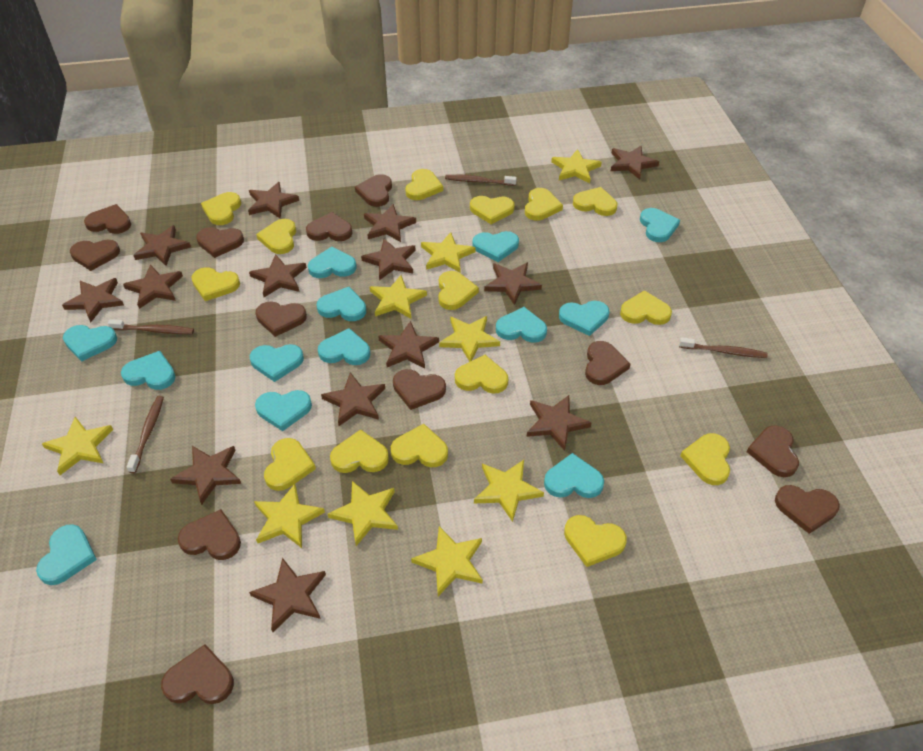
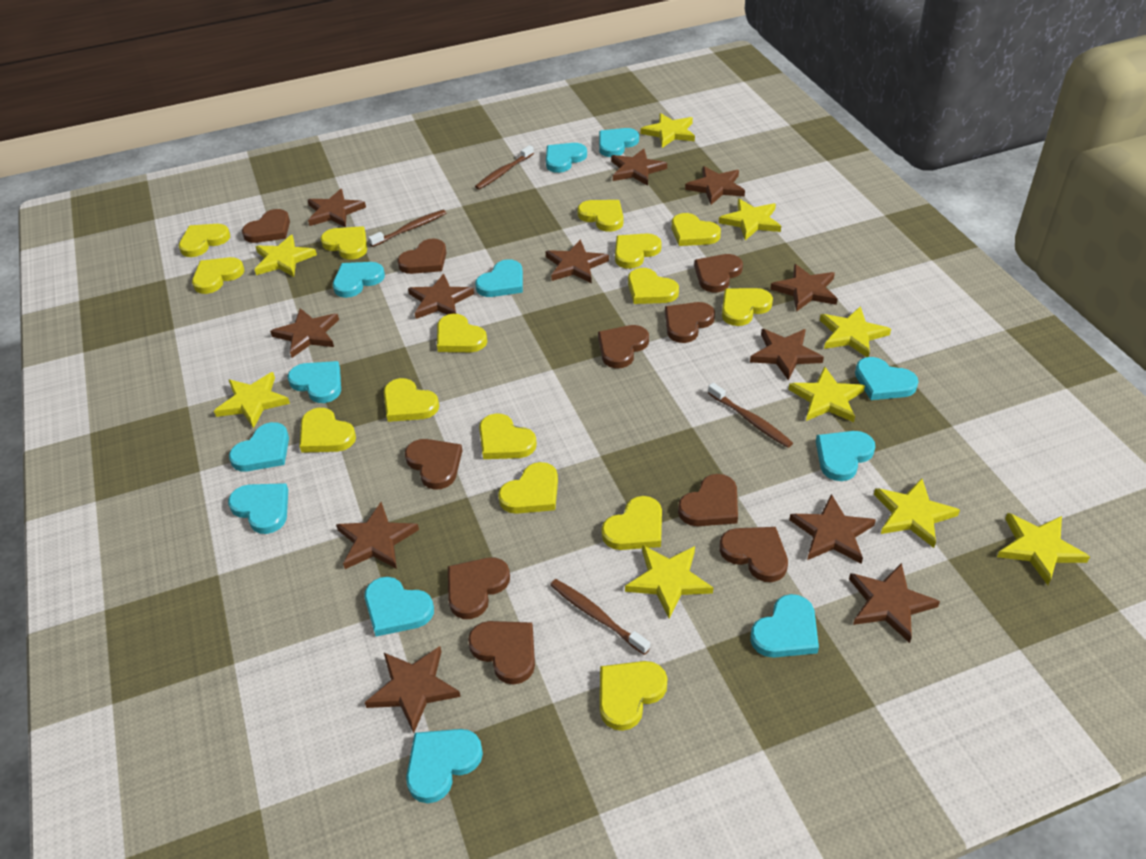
brown heart: 12 -> 10
brown star: 14 -> 12
turquoise heart: 13 -> 12

